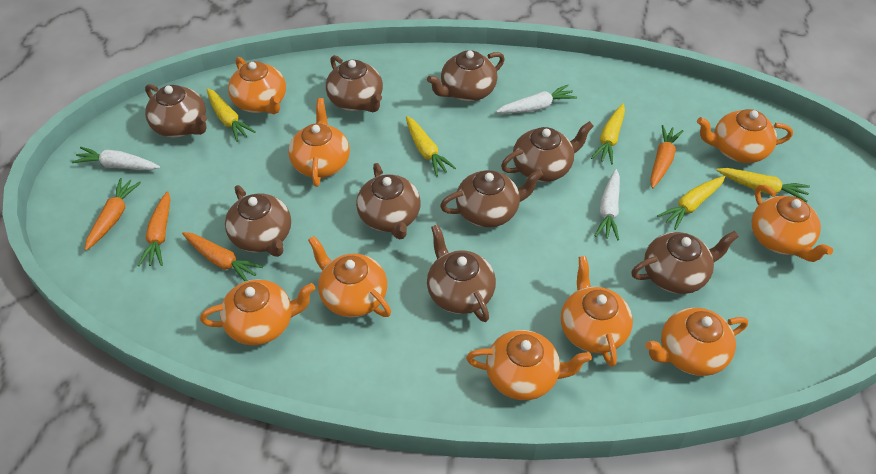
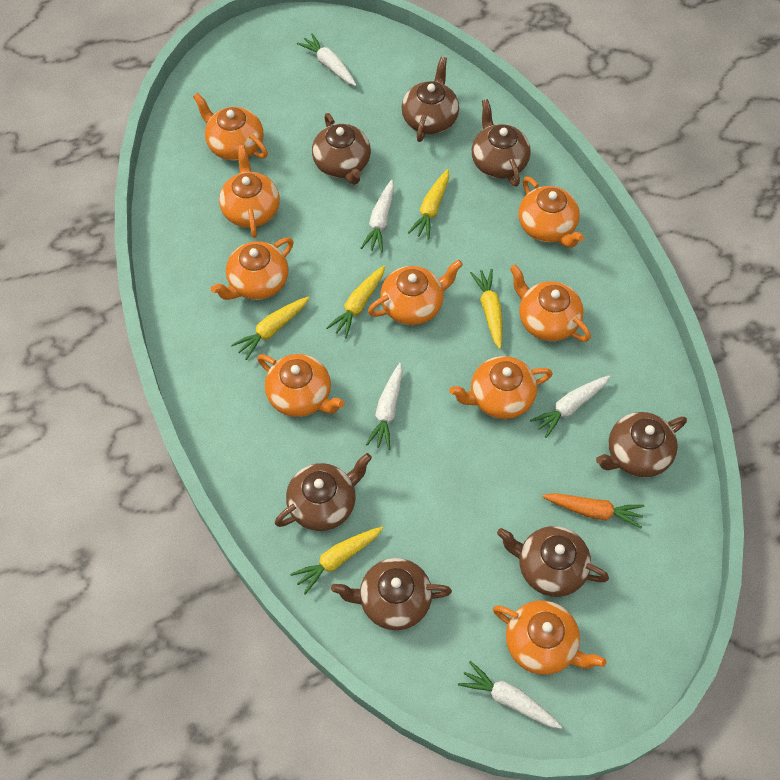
brown teapot: 9 -> 7
orange carrot: 4 -> 1
white carrot: 3 -> 5

